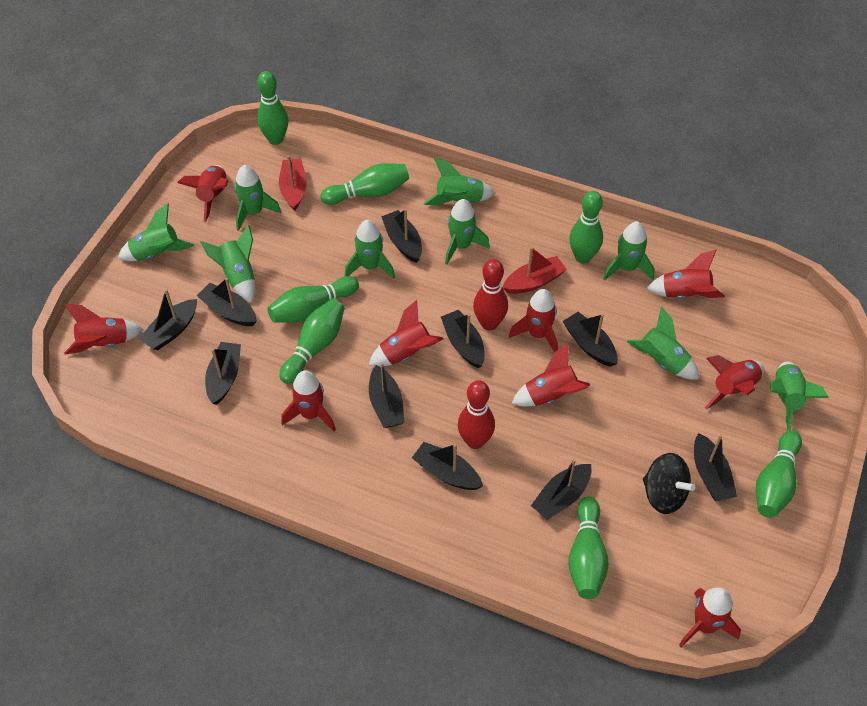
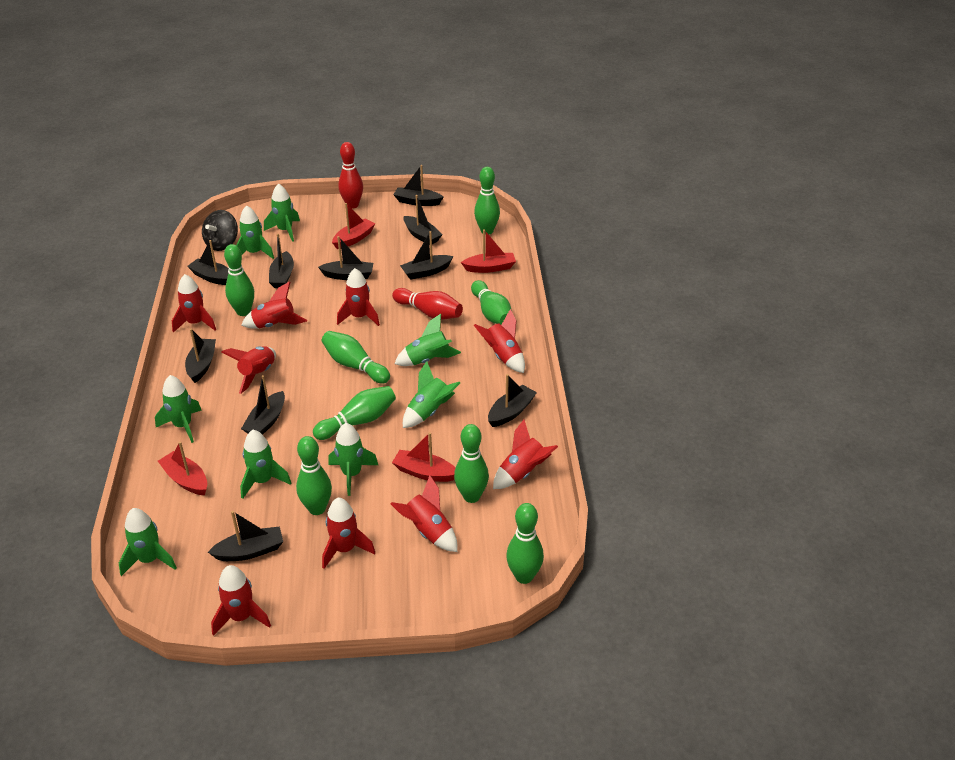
green bowling pin: 7 -> 8
green rocket: 9 -> 8
red boat: 2 -> 4

